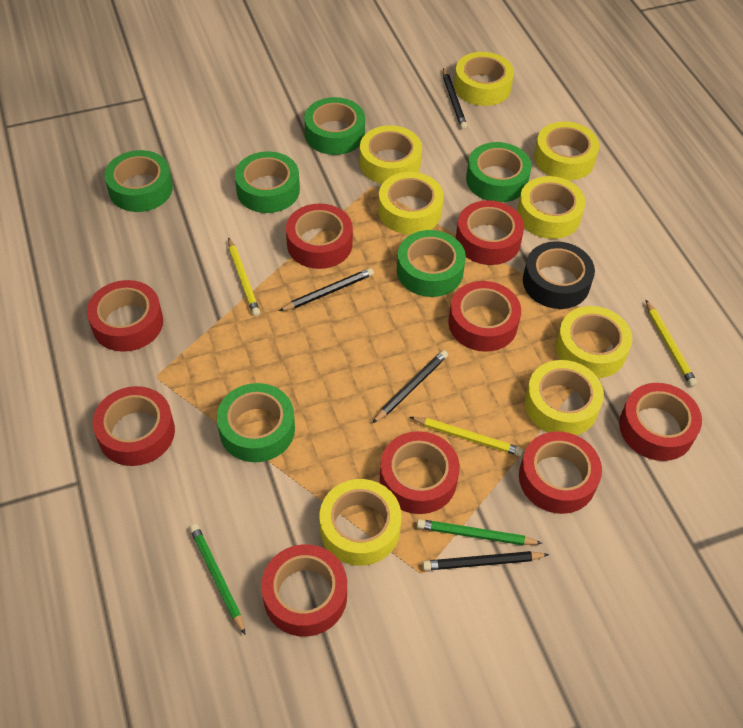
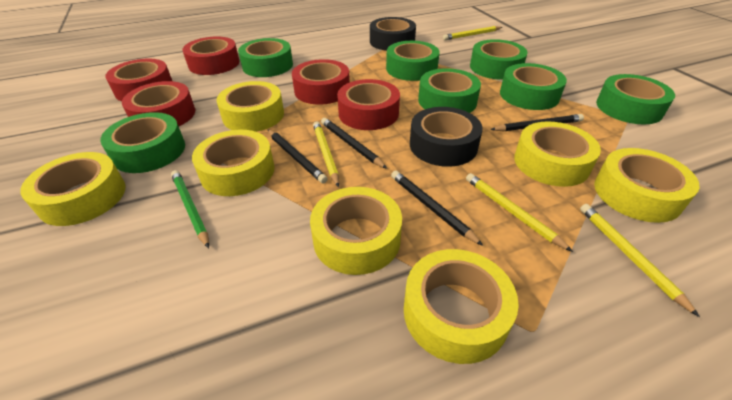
black tape: 1 -> 2
green pencil: 2 -> 1
green tape: 6 -> 7
red tape: 9 -> 5
yellow pencil: 3 -> 4
yellow tape: 8 -> 7

